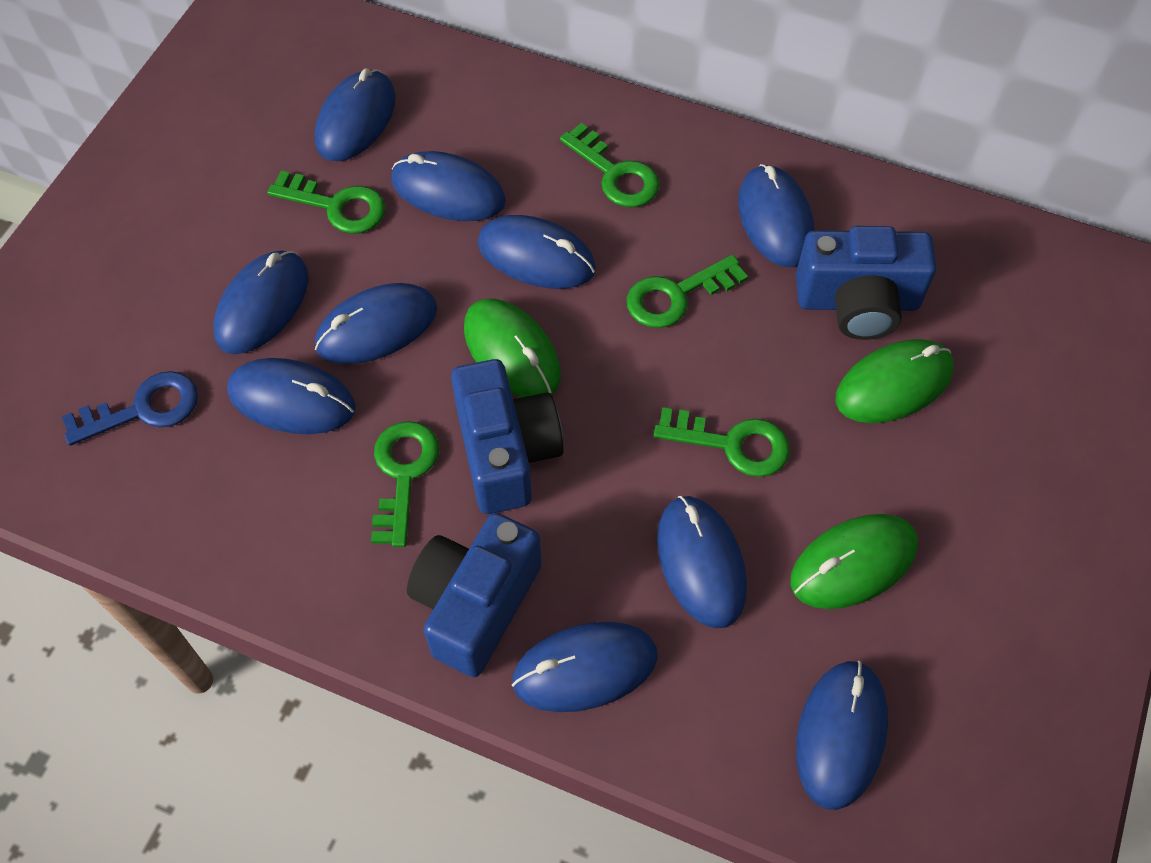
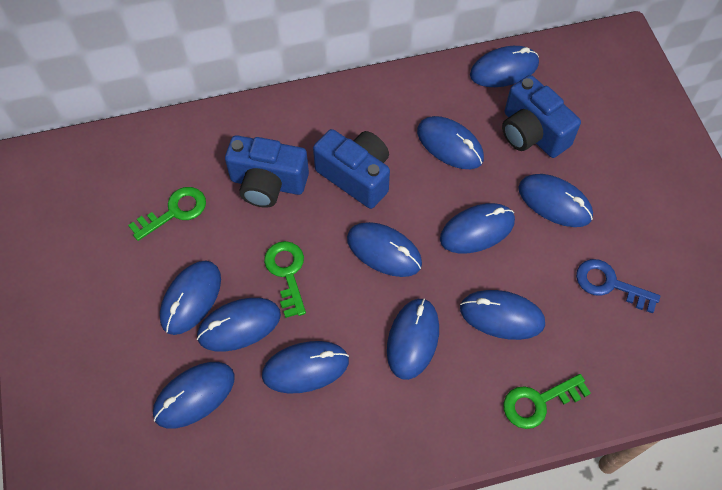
blue mouse: 10 -> 11
green key: 5 -> 3
green mouse: 3 -> 0

